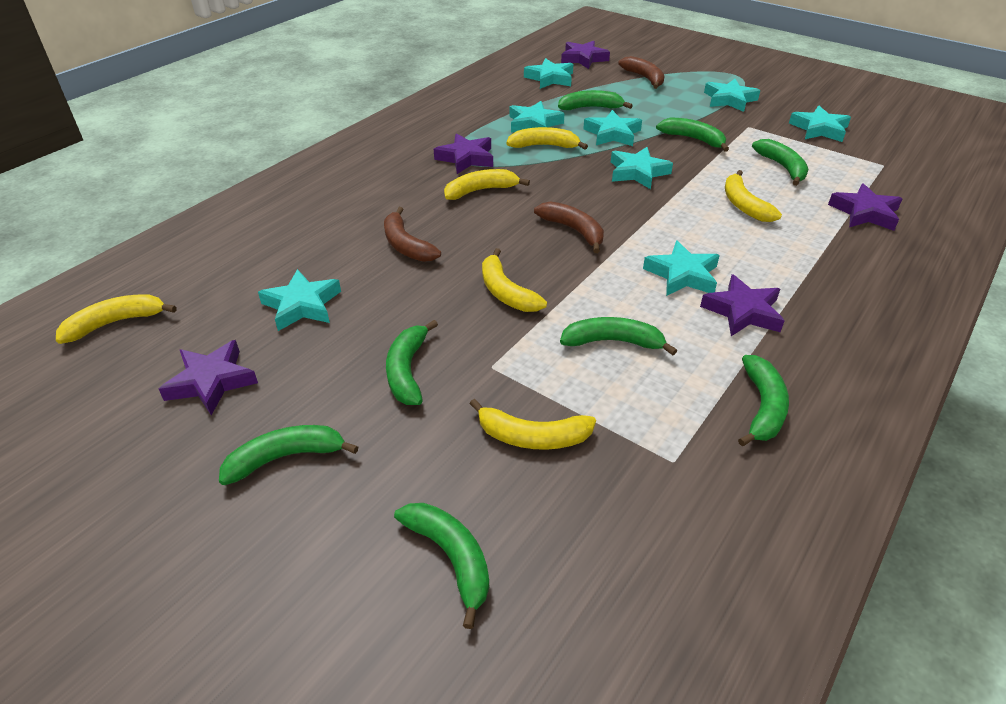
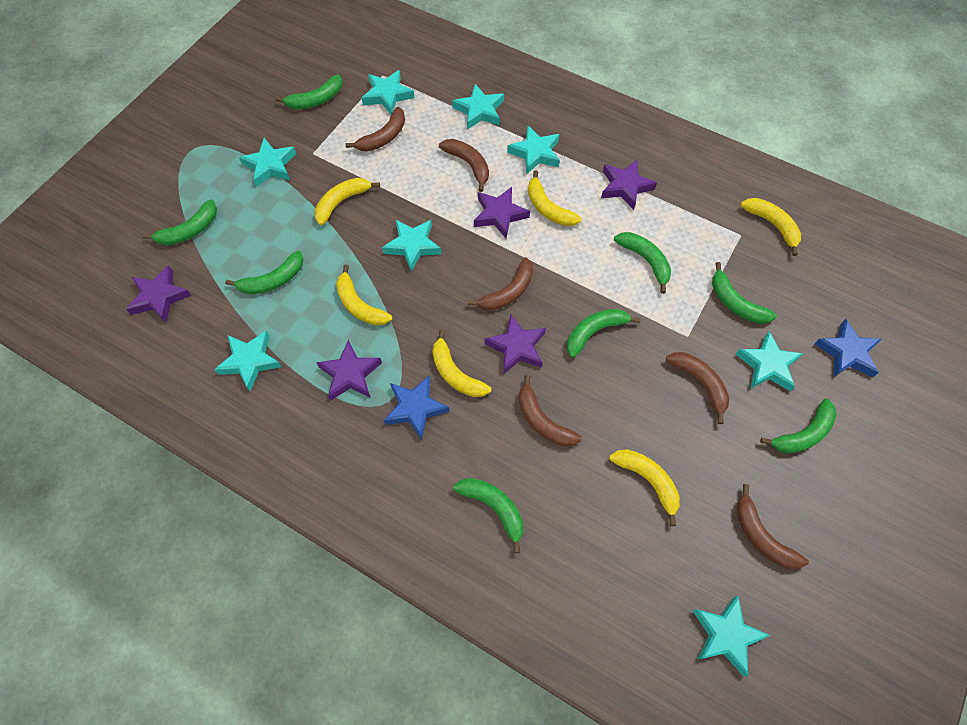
blue star: 0 -> 2
brown banana: 3 -> 6

